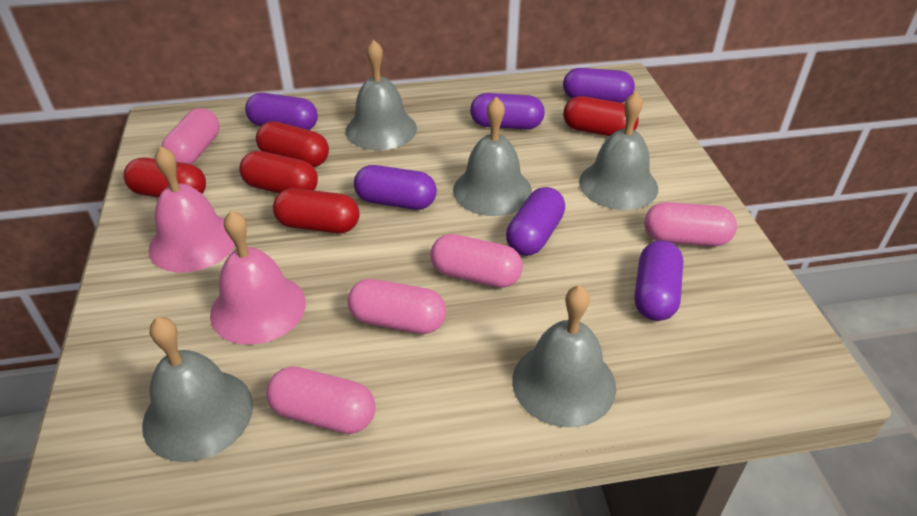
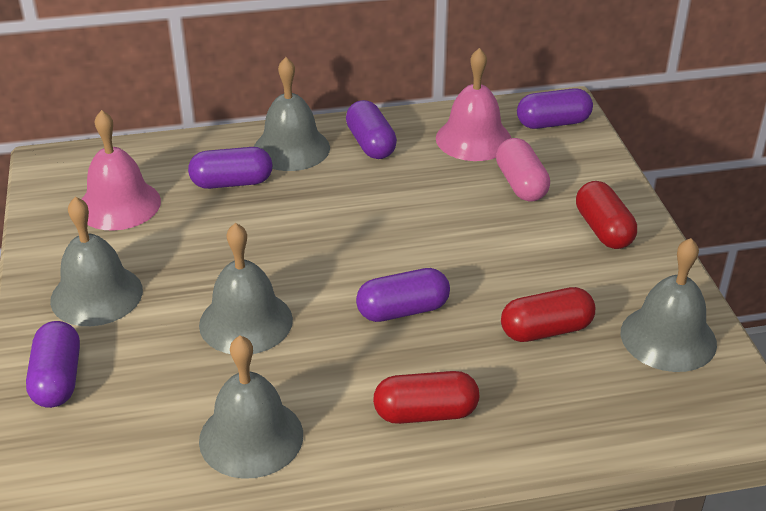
pink capsule: 5 -> 1
purple capsule: 6 -> 5
red capsule: 5 -> 3

